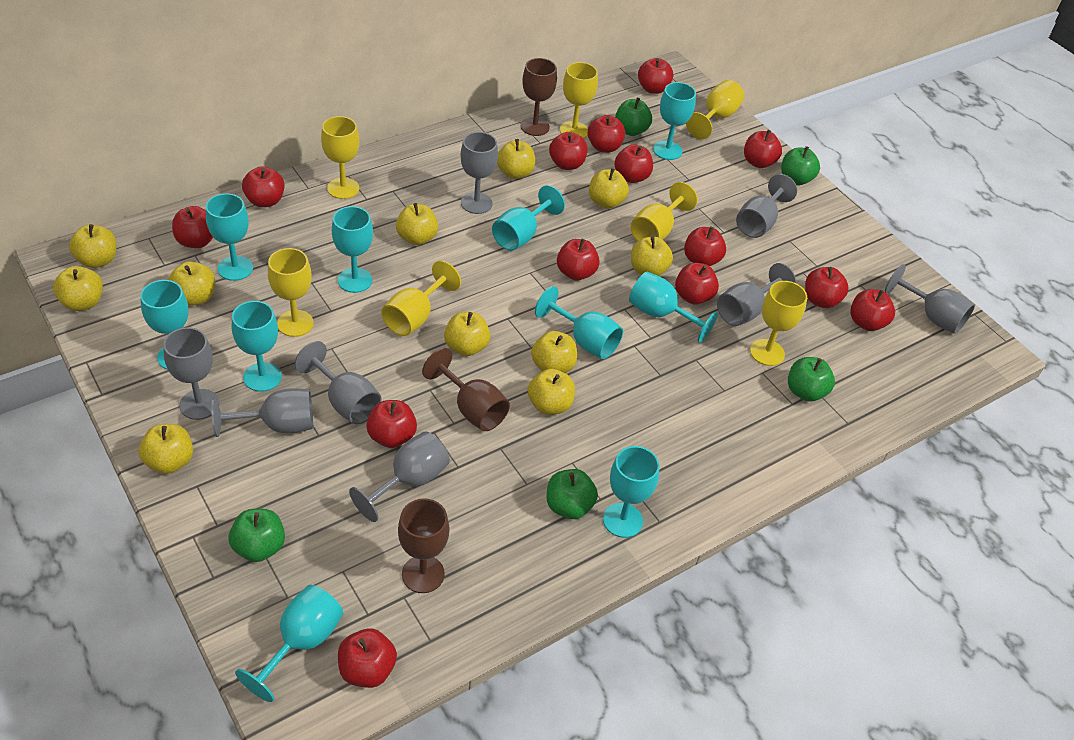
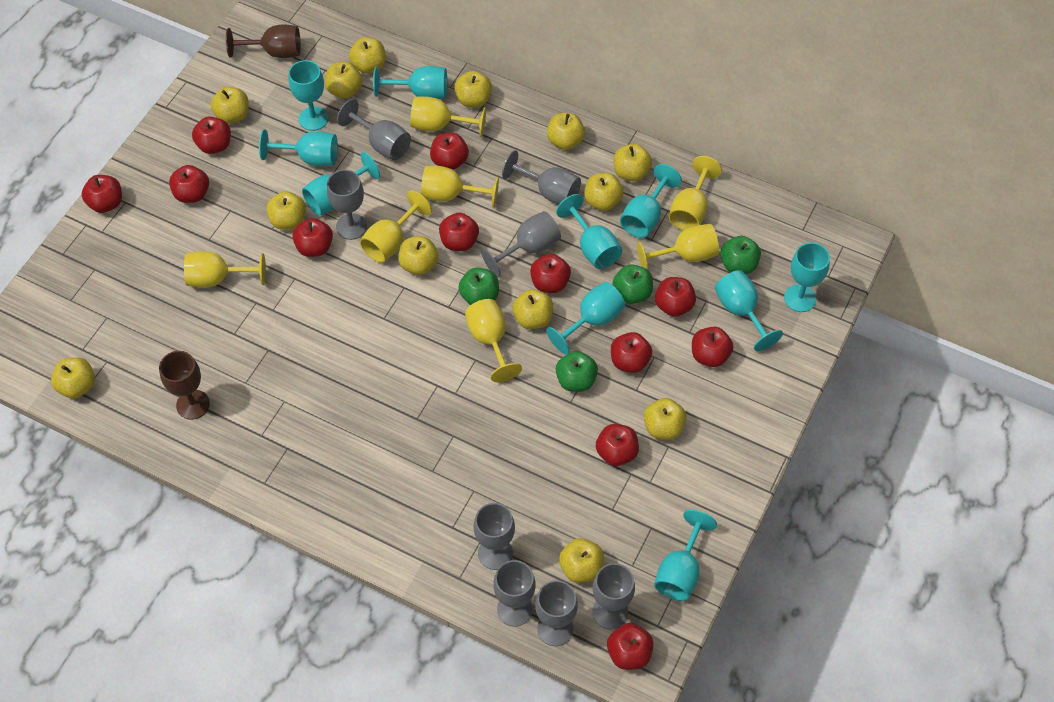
brown goblet: 3 -> 2
green apple: 5 -> 4
red apple: 14 -> 12
yellow apple: 11 -> 13

